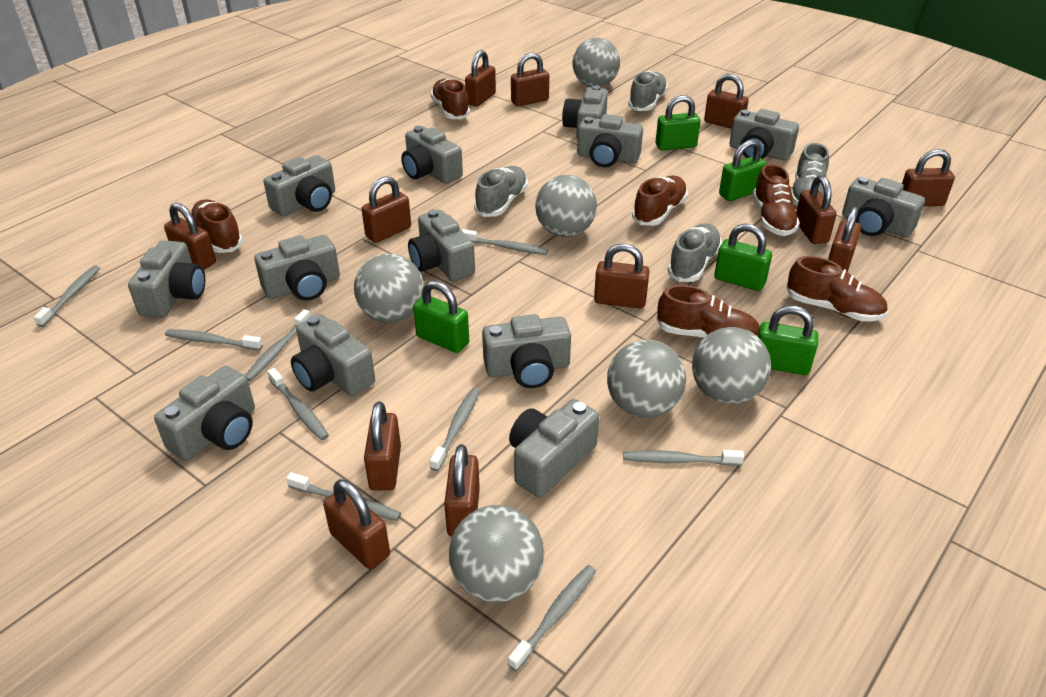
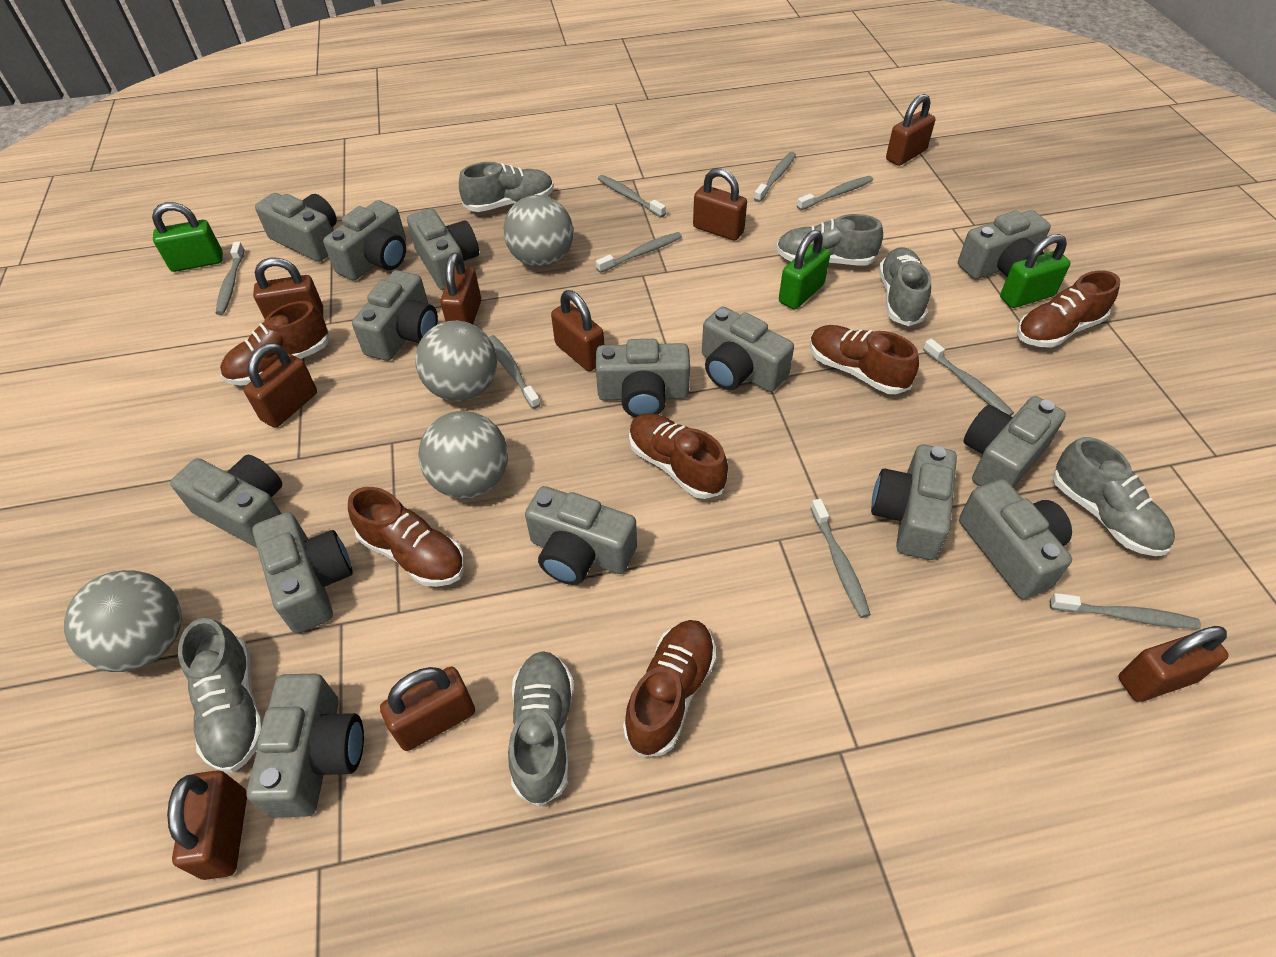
brown padlock: 12 -> 9
green padlock: 5 -> 3
grey ball: 6 -> 4
grey camera: 13 -> 14
grey shoe: 4 -> 6

